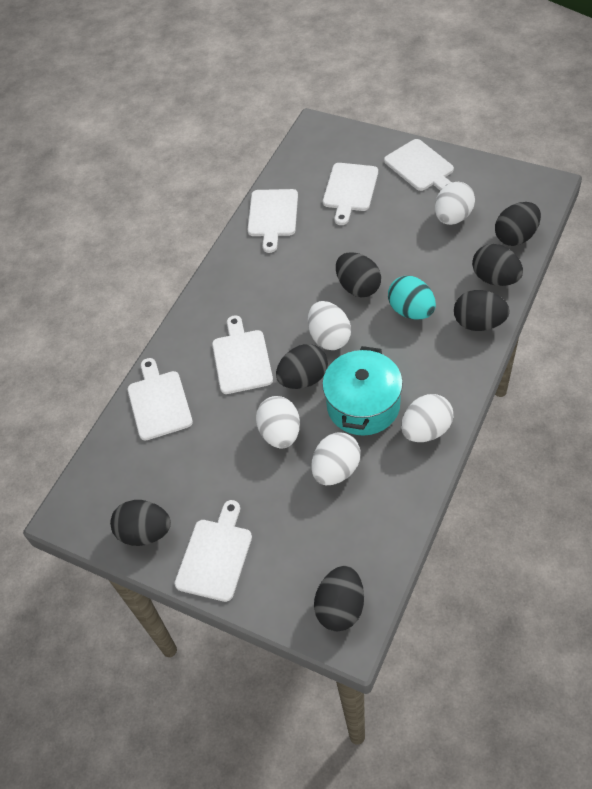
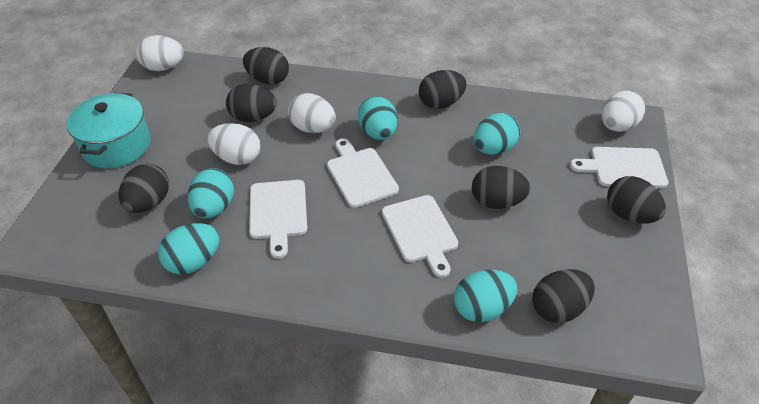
turquoise egg: 1 -> 5
white cutting board: 6 -> 4
white egg: 5 -> 4

